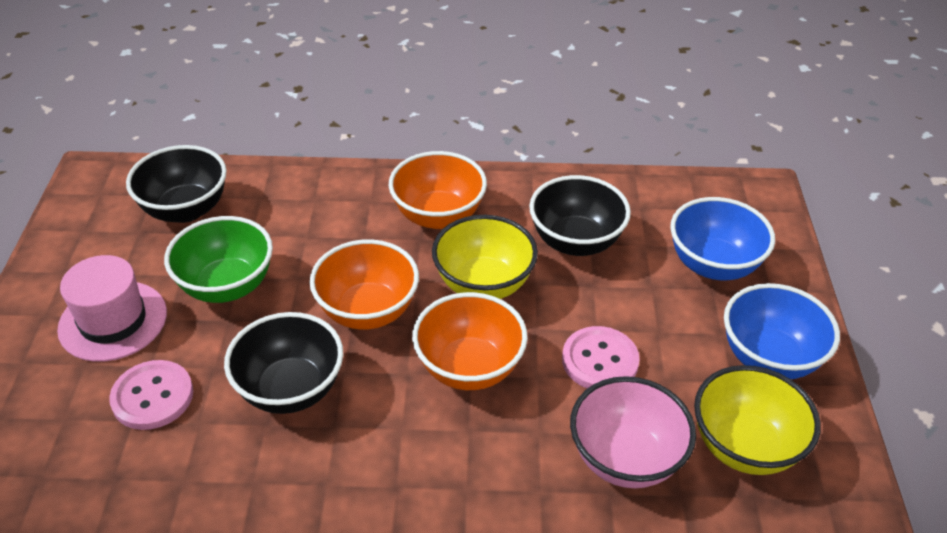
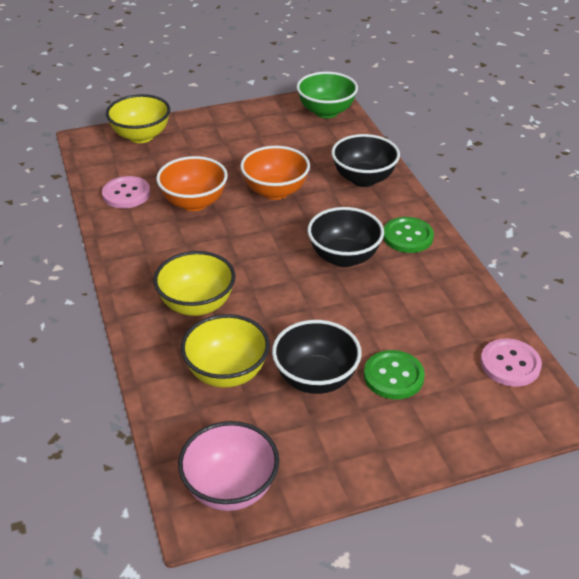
blue bowl: 2 -> 0
green button: 0 -> 2
orange bowl: 3 -> 2
pink hat: 1 -> 0
yellow bowl: 2 -> 3

